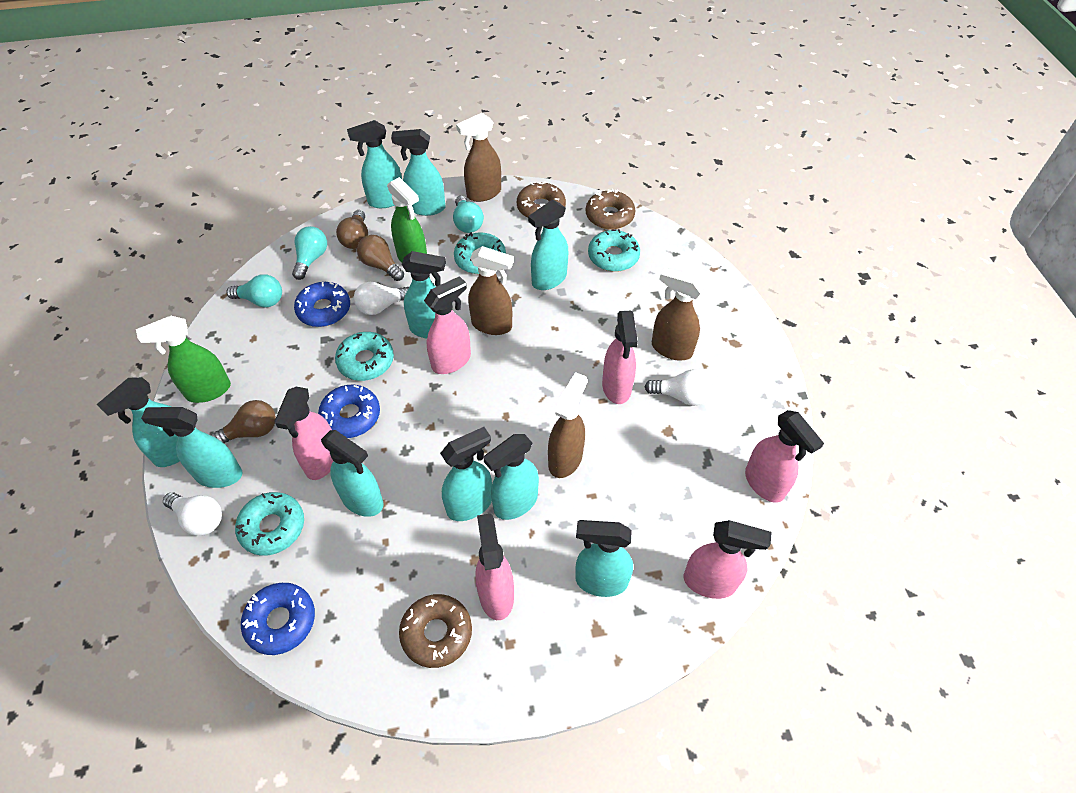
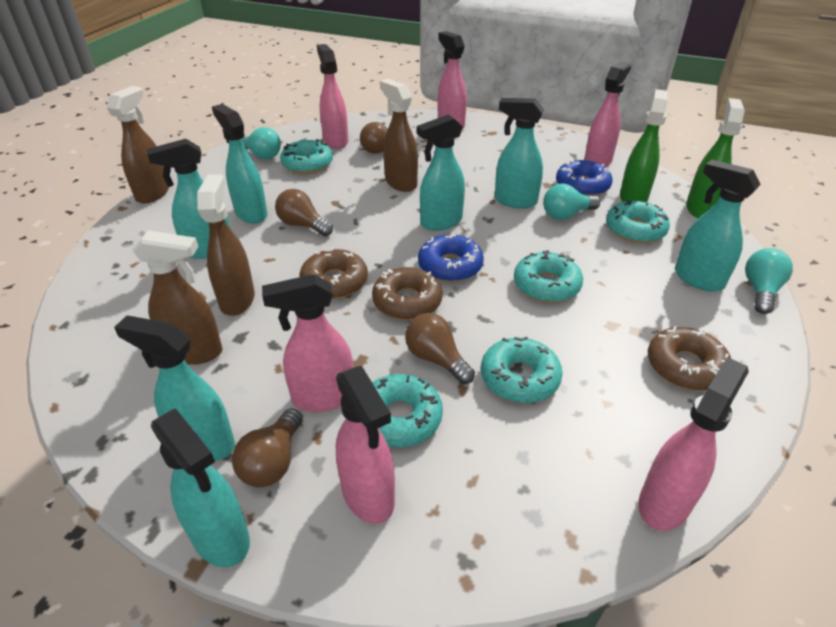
blue donut: 3 -> 2
brown light bulb: 3 -> 4
turquoise donut: 4 -> 5
turquoise spray bottle: 10 -> 7
white light bulb: 3 -> 0

